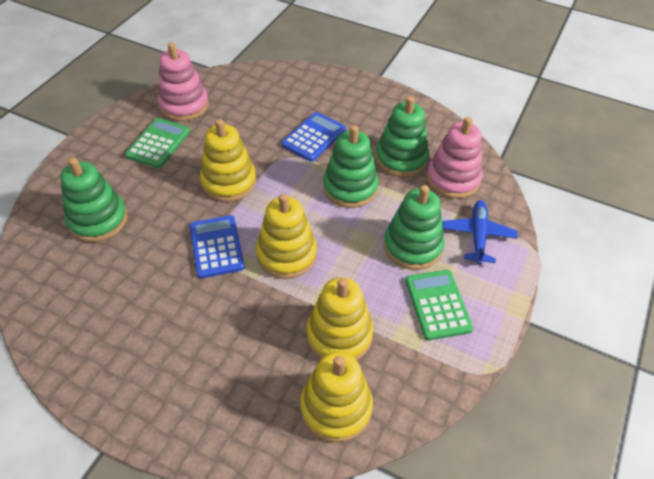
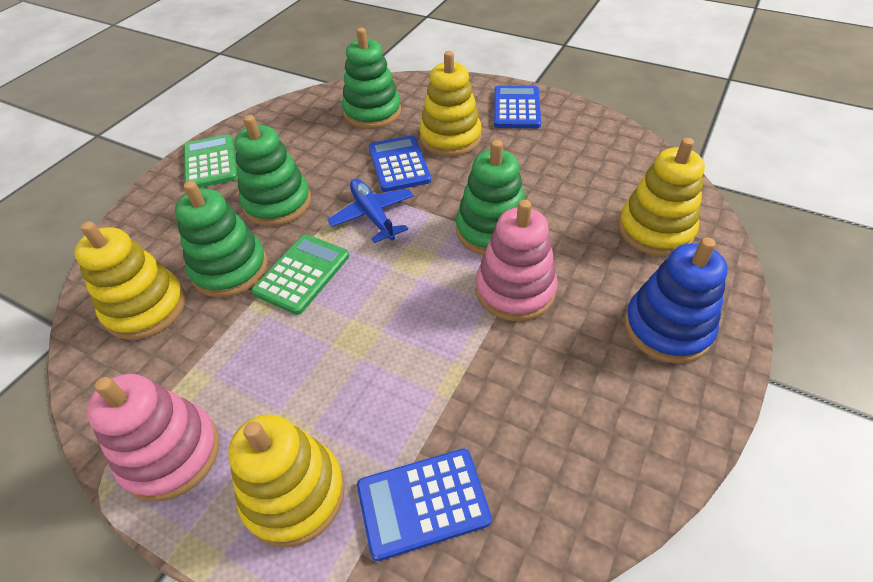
blue calculator: 2 -> 3
blue stacking toy: 0 -> 1

